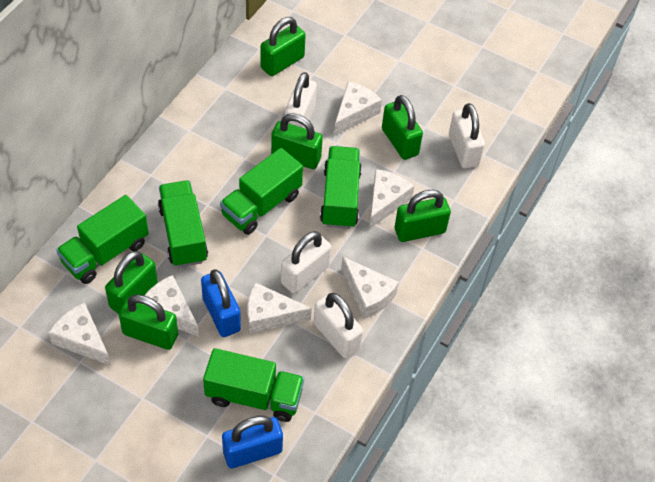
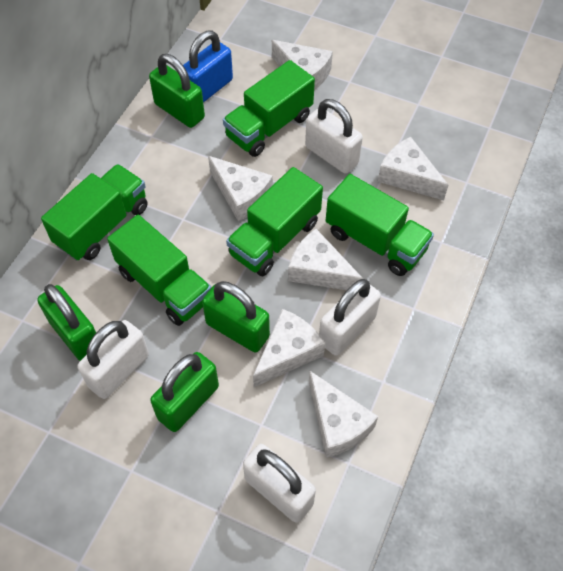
blue padlock: 2 -> 1
green padlock: 6 -> 4

